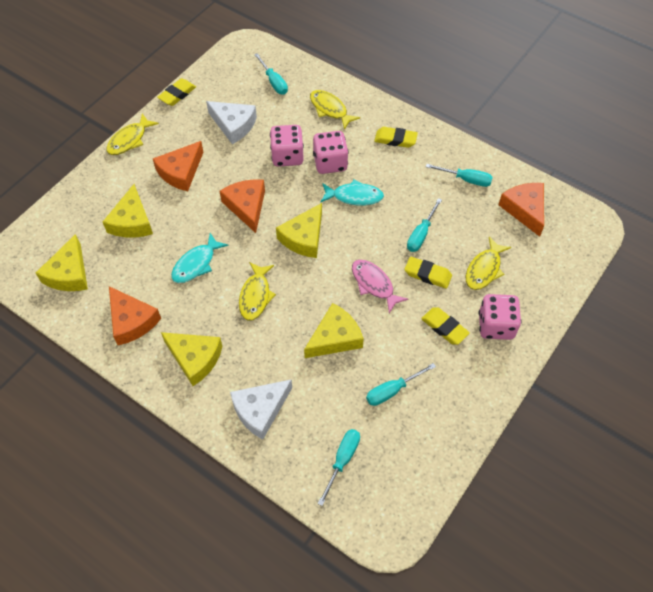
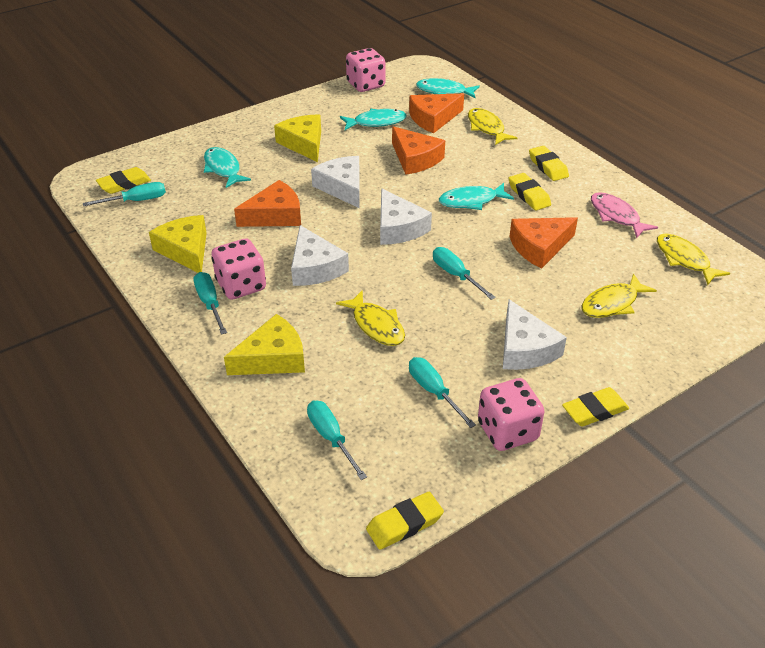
turquoise fish: 2 -> 4
white cheese: 2 -> 4
yellow cheese: 5 -> 3
yellow eraser: 4 -> 5

